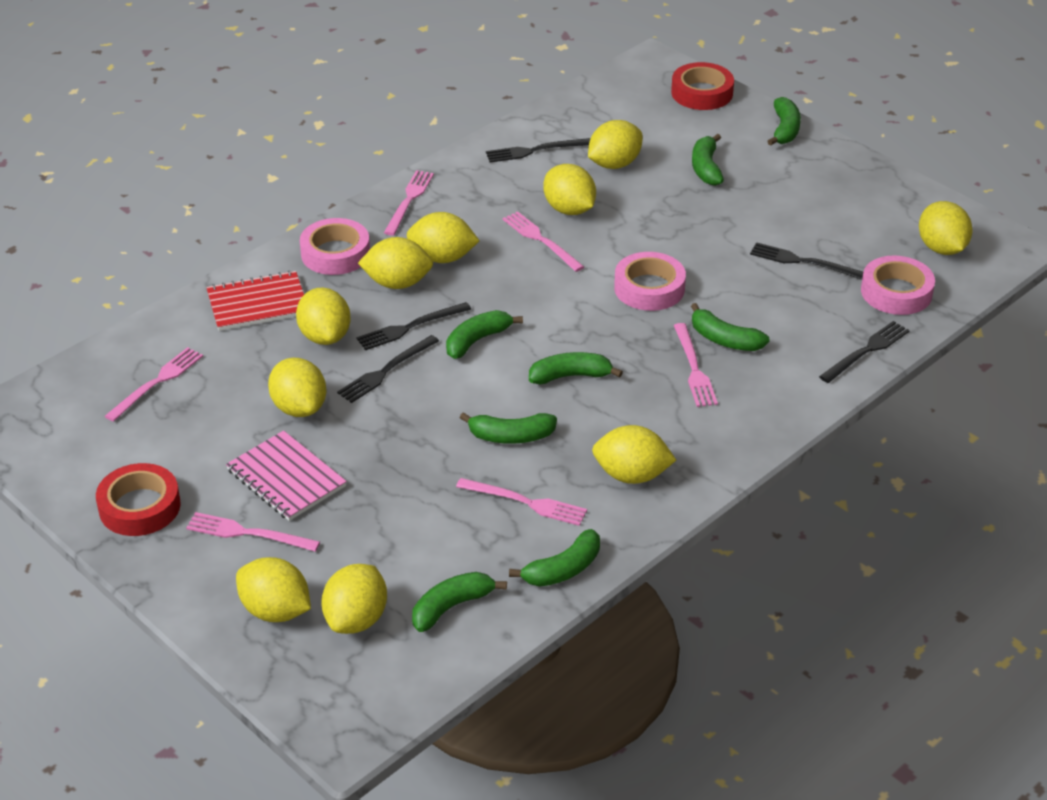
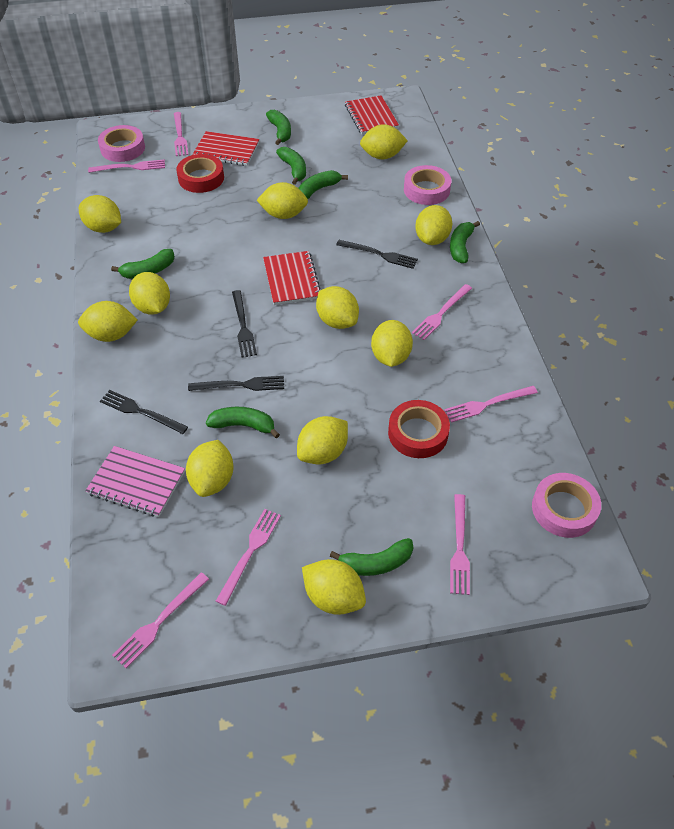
black fork: 5 -> 4
green banana: 8 -> 7
pink fork: 6 -> 7
red notebook: 1 -> 3
yellow lemon: 10 -> 11

